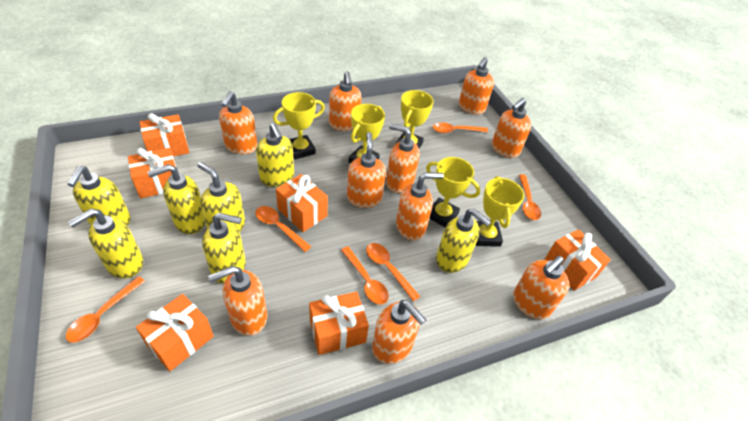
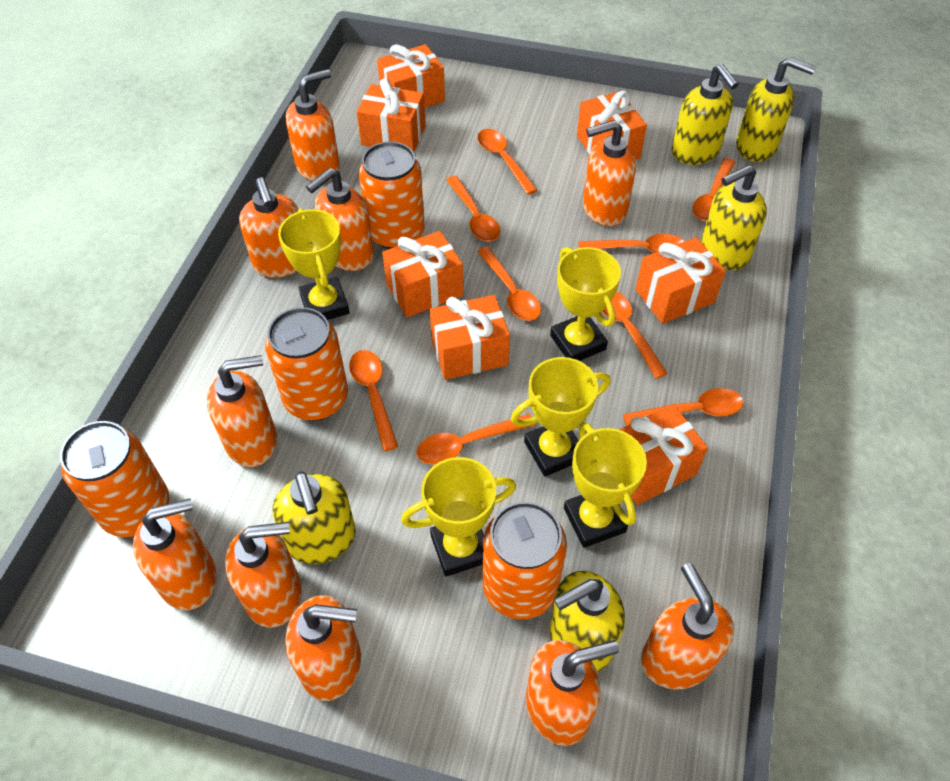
orange can: 0 -> 4
orange gift: 6 -> 7
orange spoon: 6 -> 9
yellow soap dispenser: 7 -> 5

